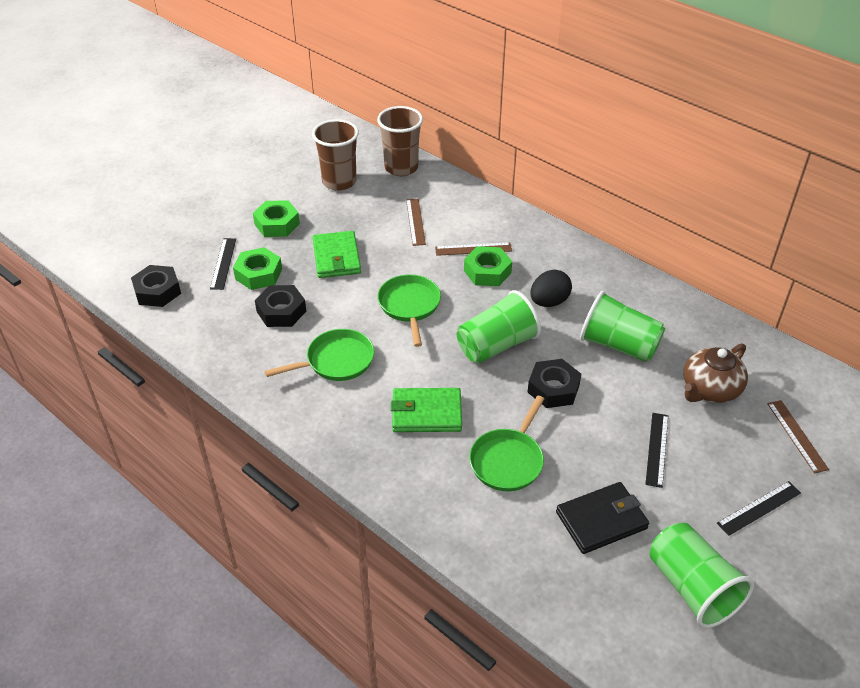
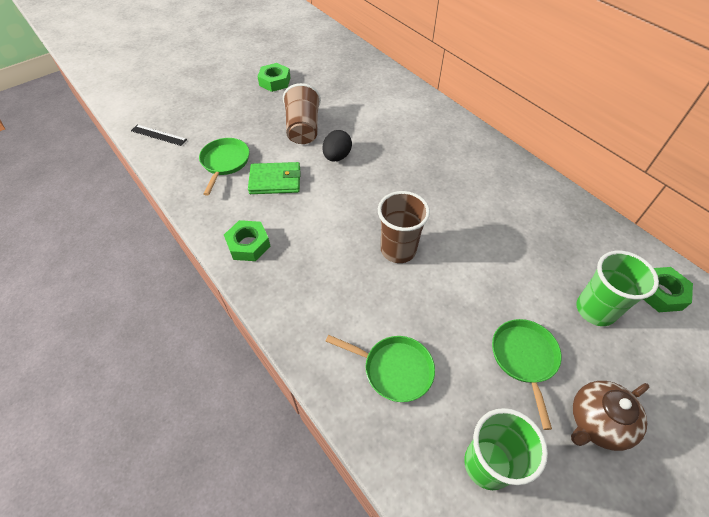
black nut: 3 -> 0
black ruler: 3 -> 1
black wallet: 1 -> 0
brown ruler: 3 -> 0
green cup: 3 -> 2
green wallet: 2 -> 1

